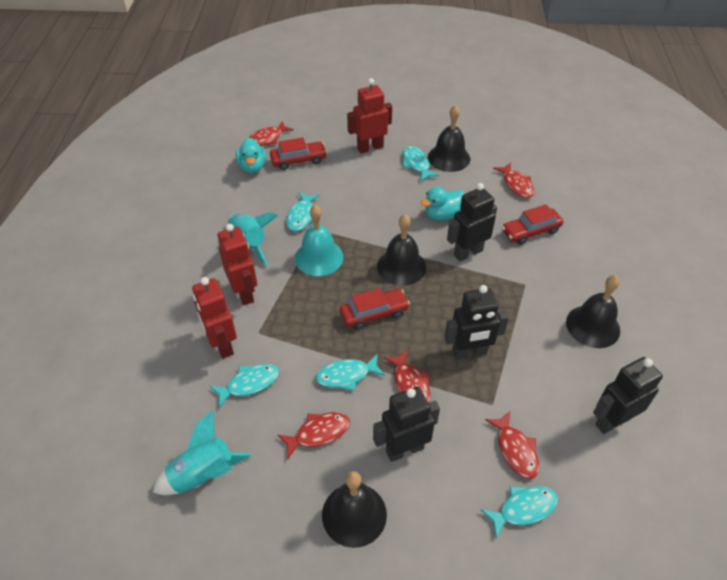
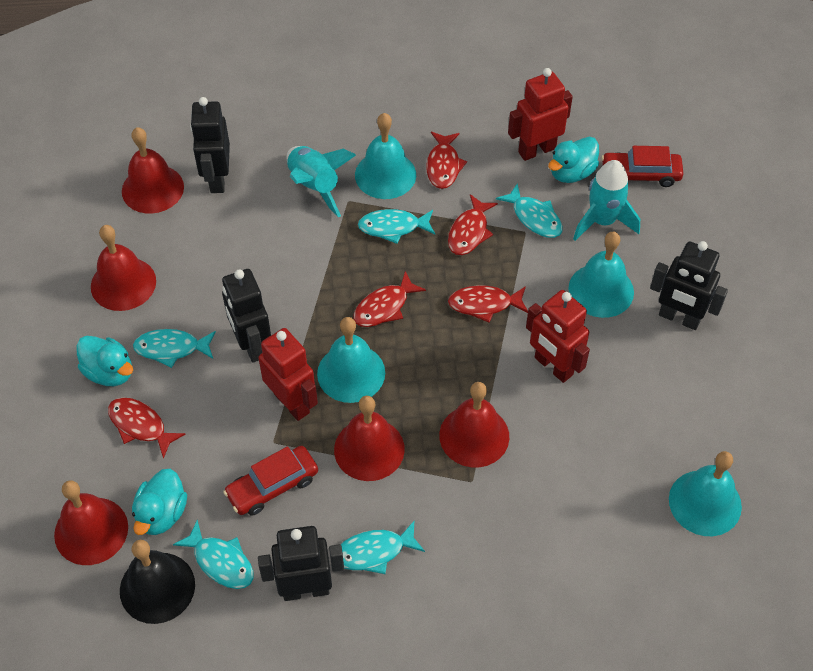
black bell: 4 -> 1
red bell: 0 -> 5
red car: 3 -> 2
turquoise bell: 1 -> 4
turquoise duck: 2 -> 3

